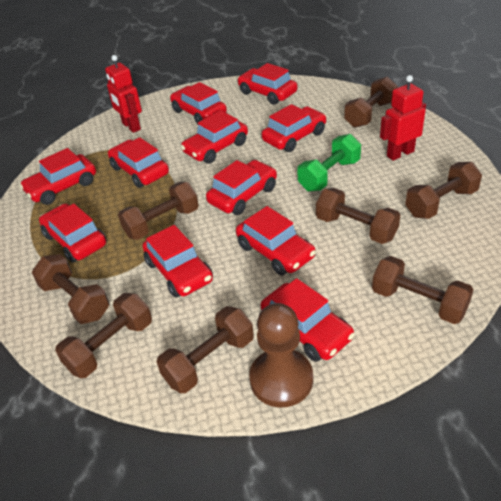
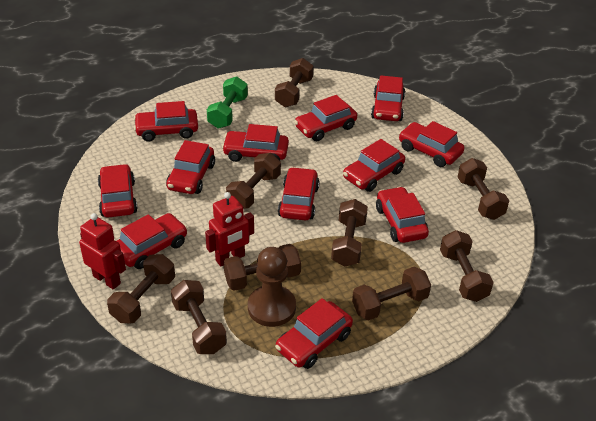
brown dumbbell: 8 -> 9
red car: 11 -> 12

